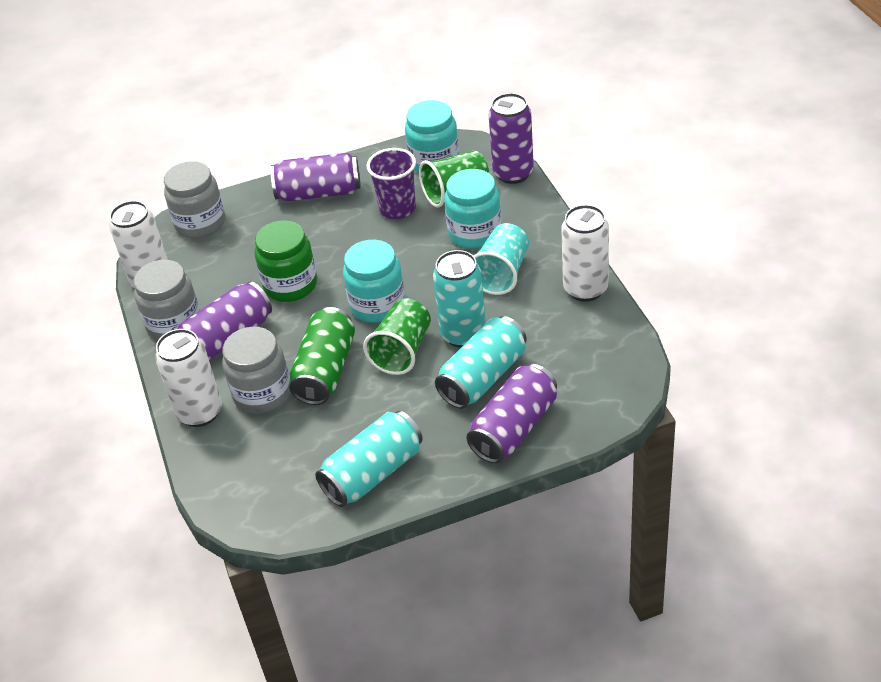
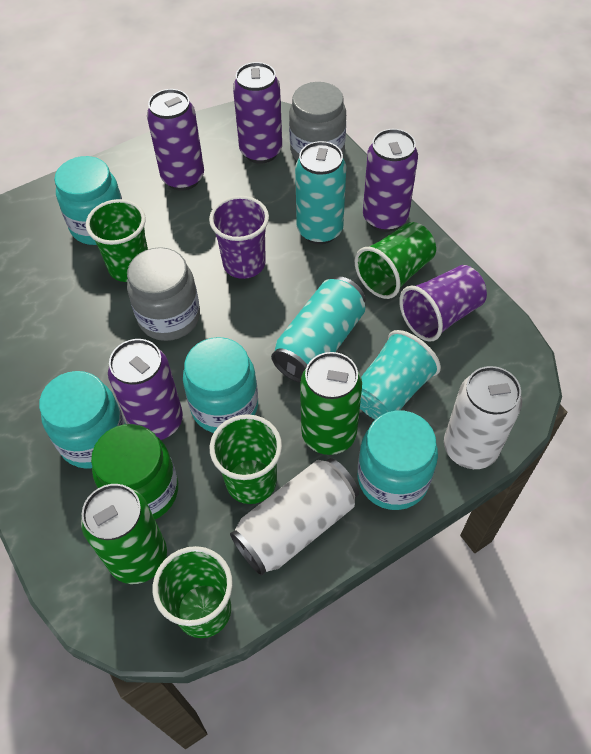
green can: 1 -> 2
green cup: 2 -> 4
grey jar: 3 -> 2
purple cup: 1 -> 2
turquoise can: 3 -> 2
turquoise jar: 3 -> 4
white can: 3 -> 2

